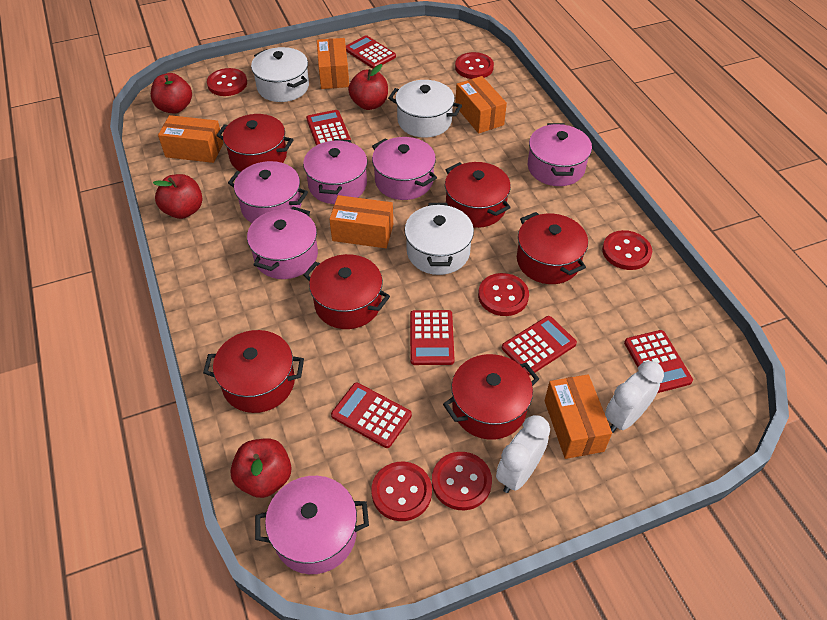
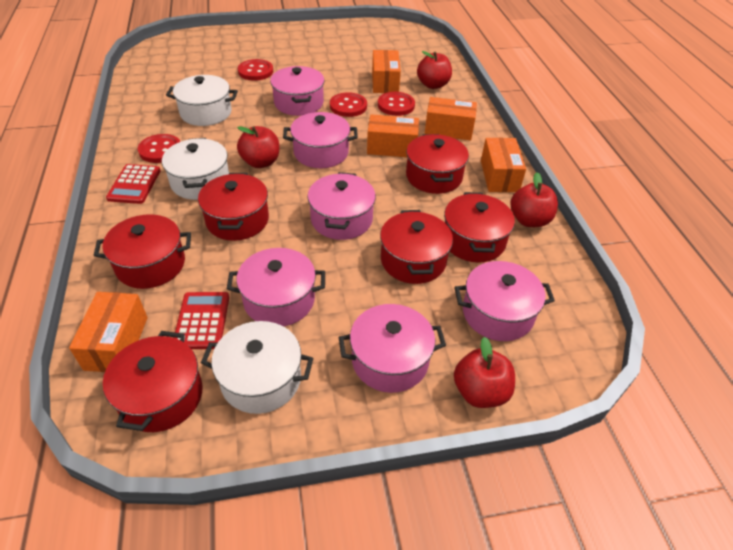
red button: 6 -> 4
red calculator: 6 -> 2
white clock: 2 -> 0

